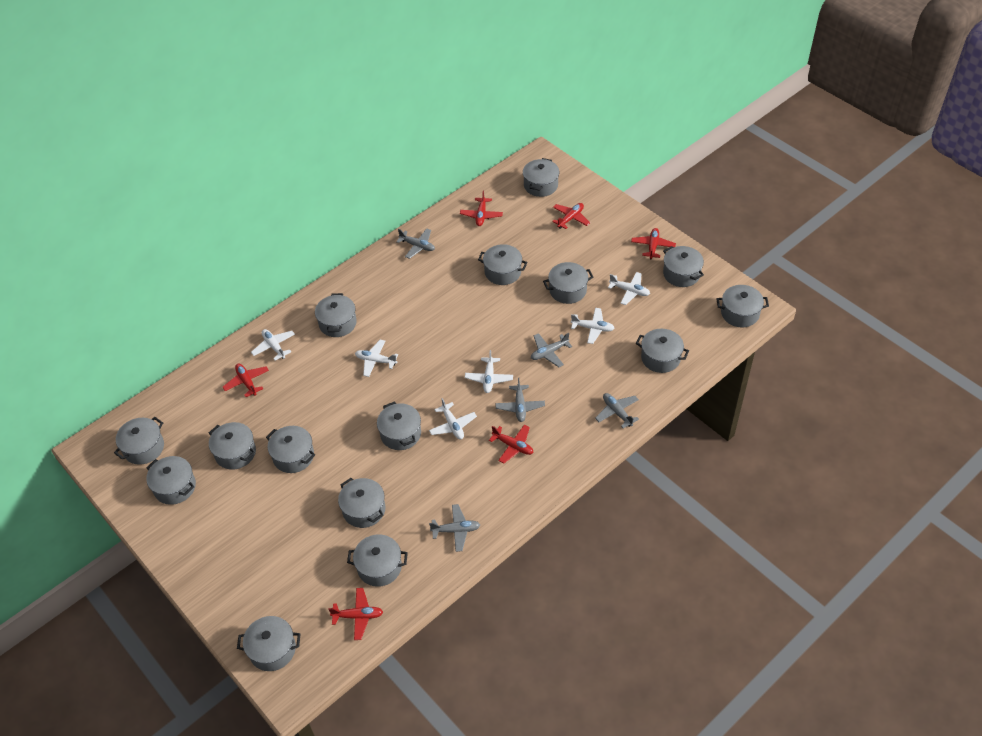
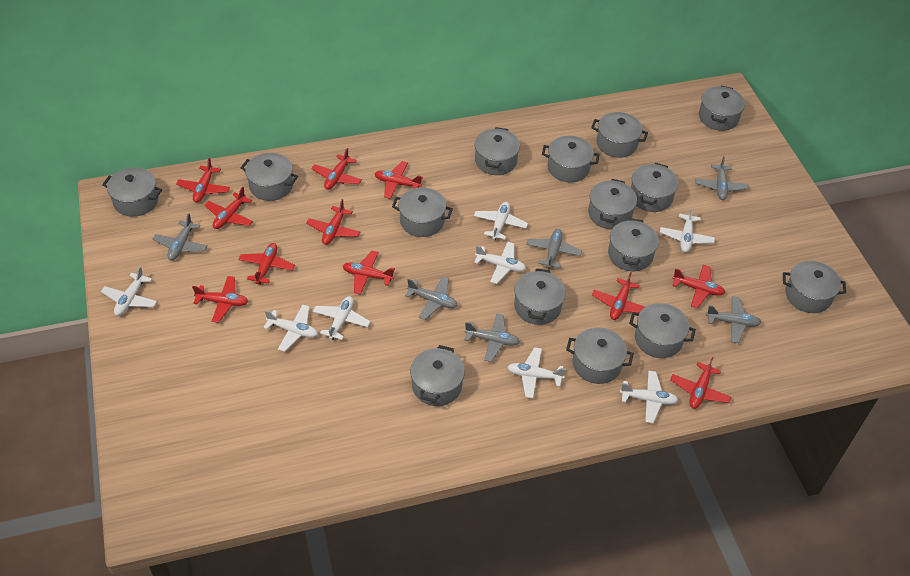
grey plane: 5 -> 6
red plane: 6 -> 11
white plane: 6 -> 8

